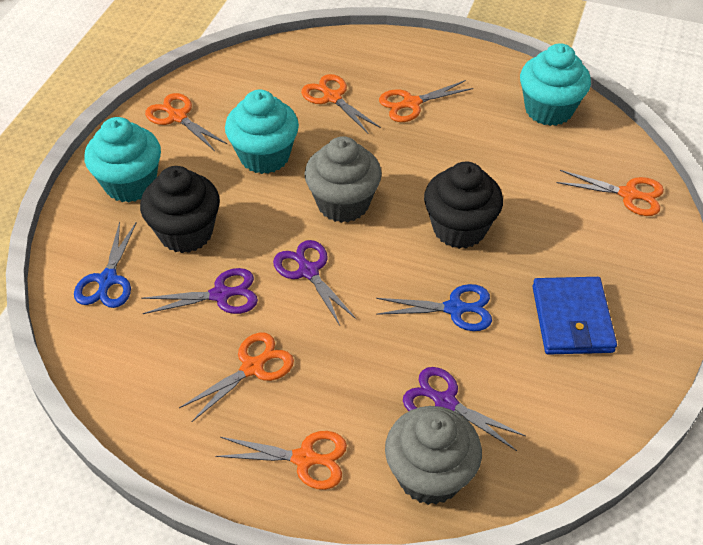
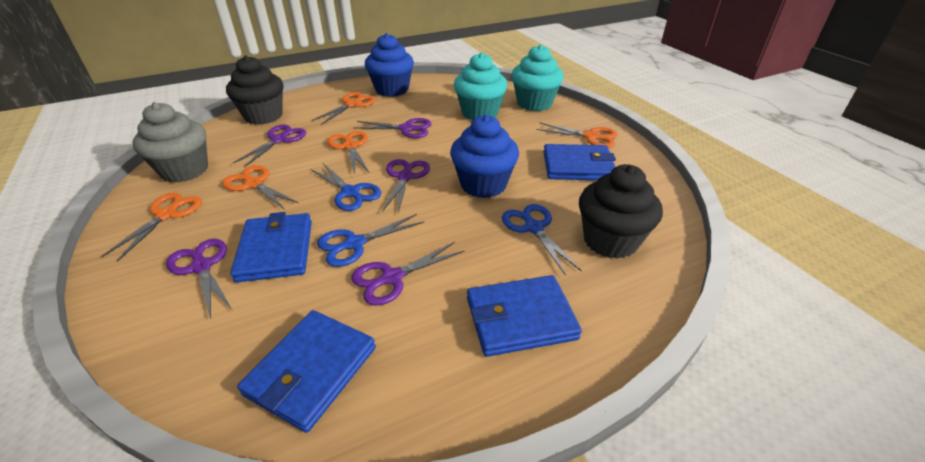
blue cupcake: 0 -> 2
blue scissors: 2 -> 3
blue wallet: 1 -> 4
grey cupcake: 2 -> 1
orange scissors: 6 -> 5
purple scissors: 3 -> 5
turquoise cupcake: 3 -> 2

